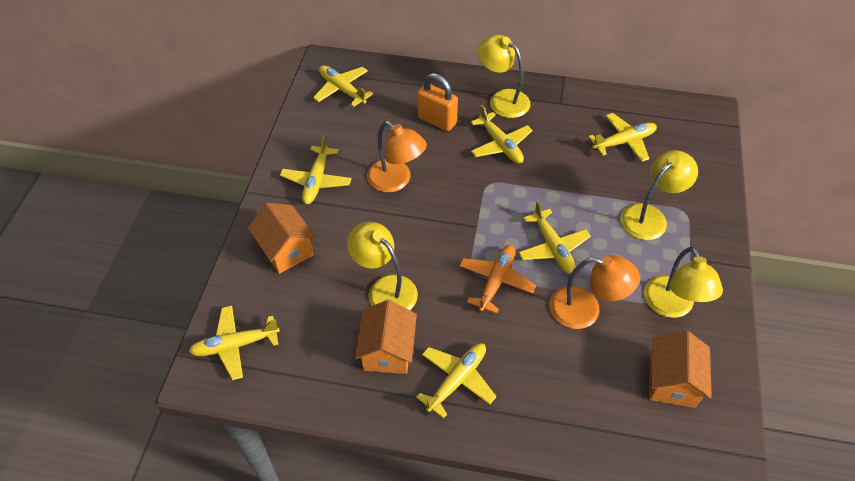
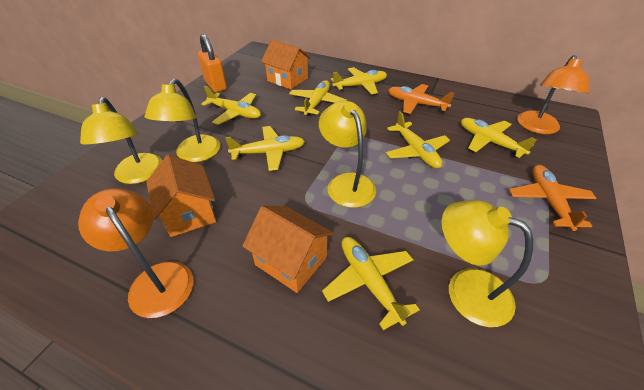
orange plane: 1 -> 2

